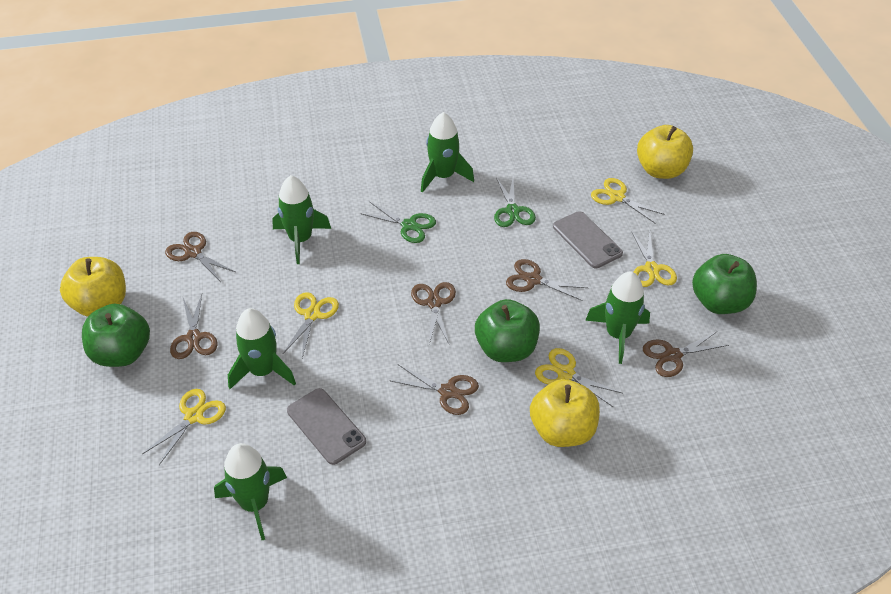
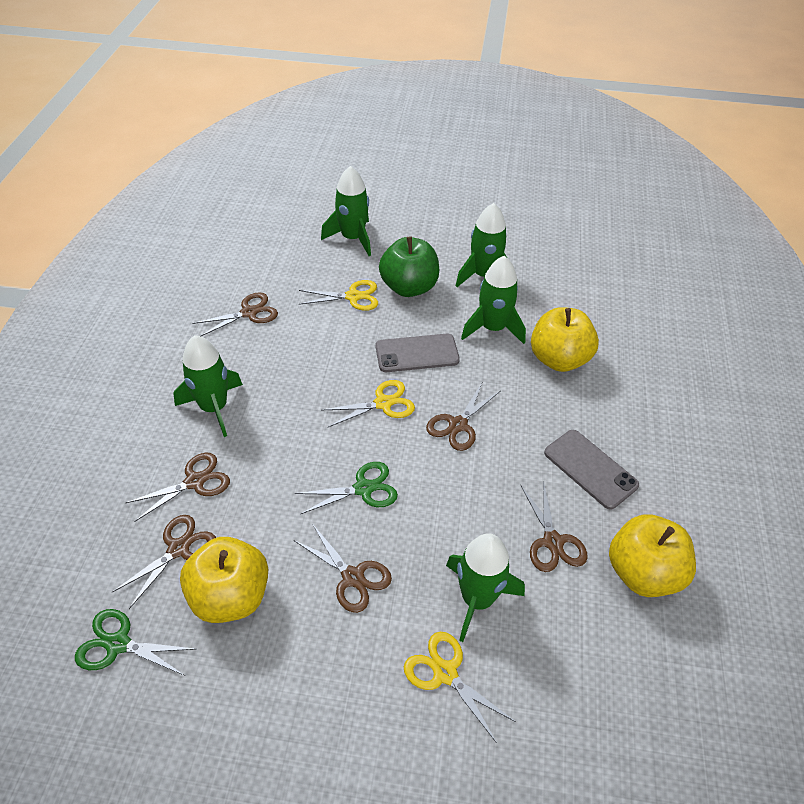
green apple: 3 -> 1
yellow scissors: 5 -> 3

